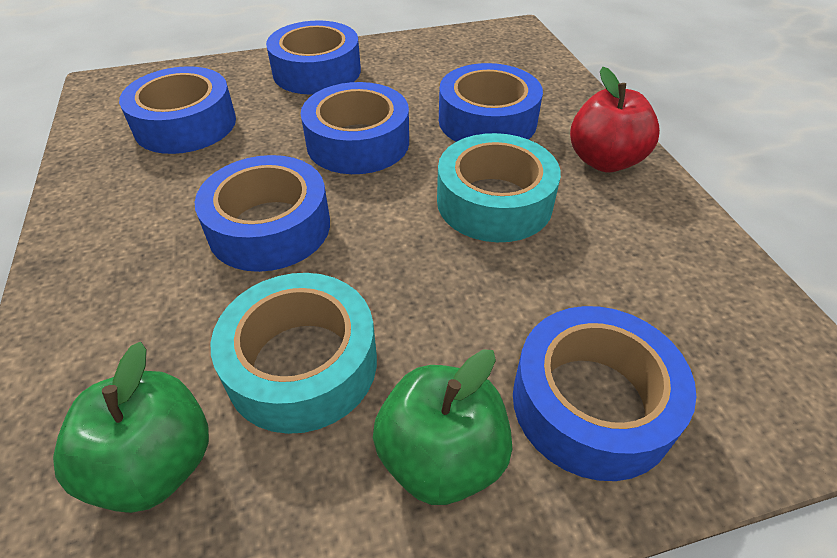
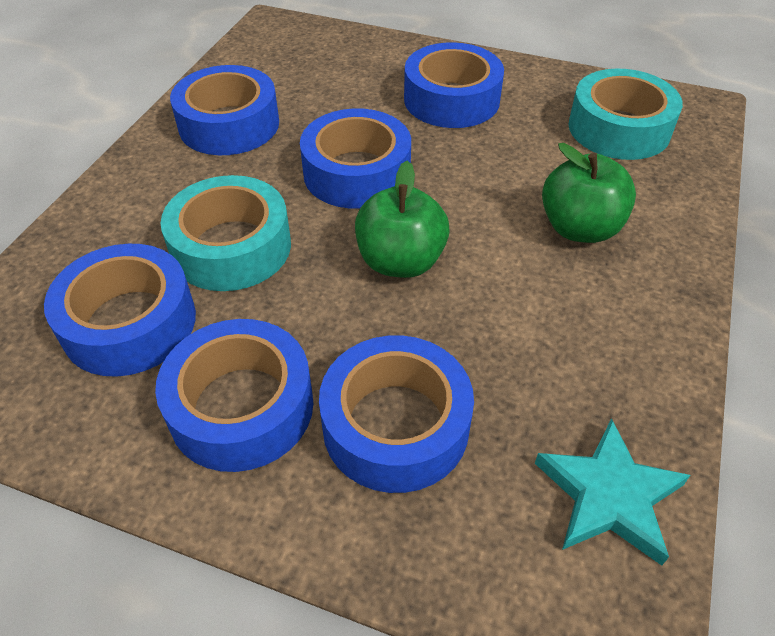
red apple: 1 -> 0
turquoise star: 0 -> 1

